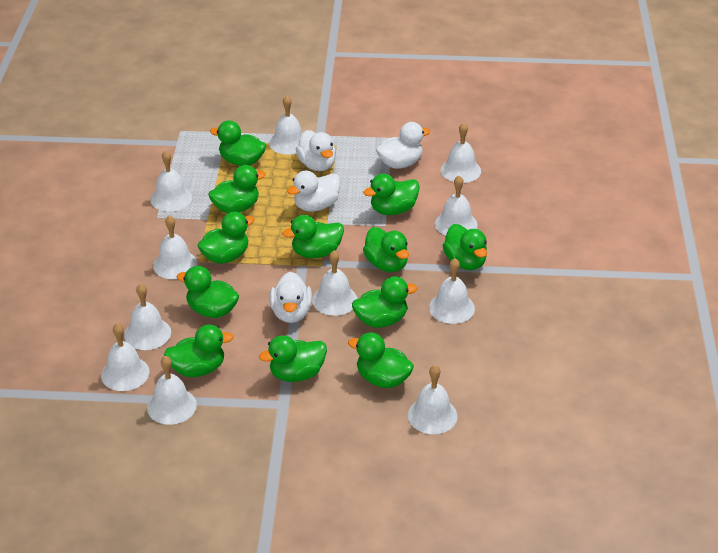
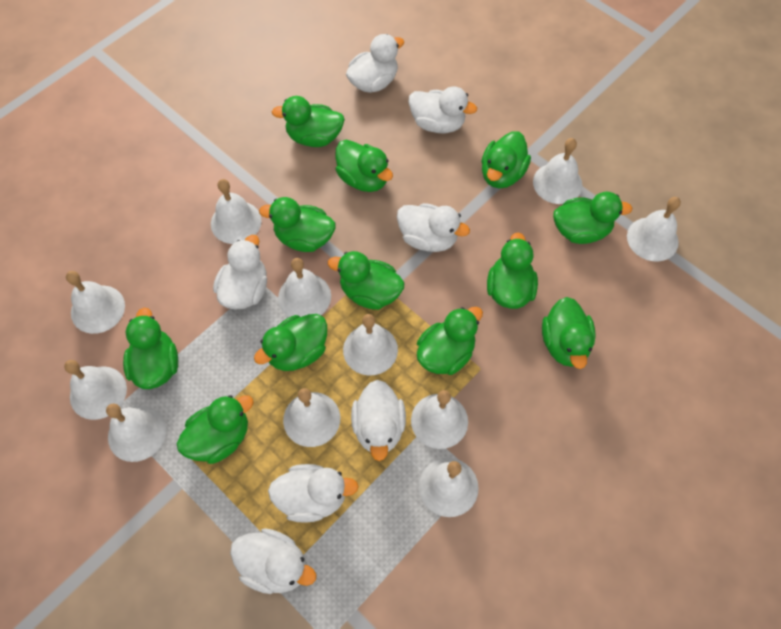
white duck: 4 -> 7

